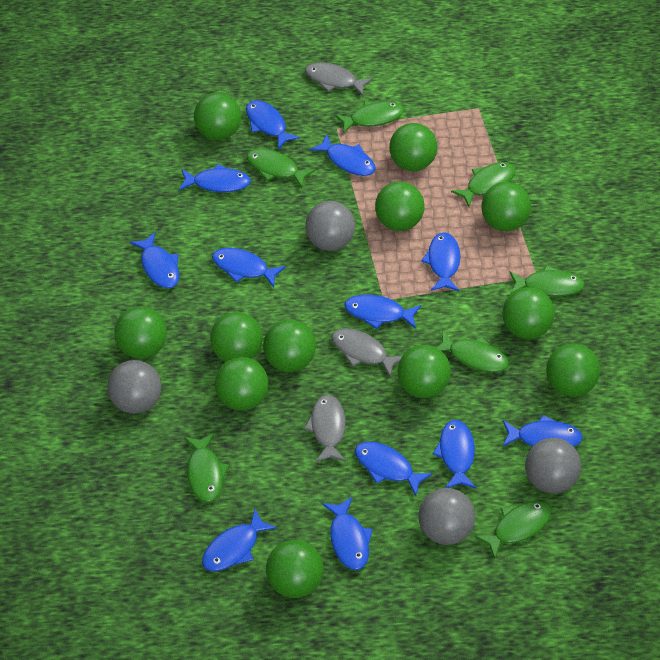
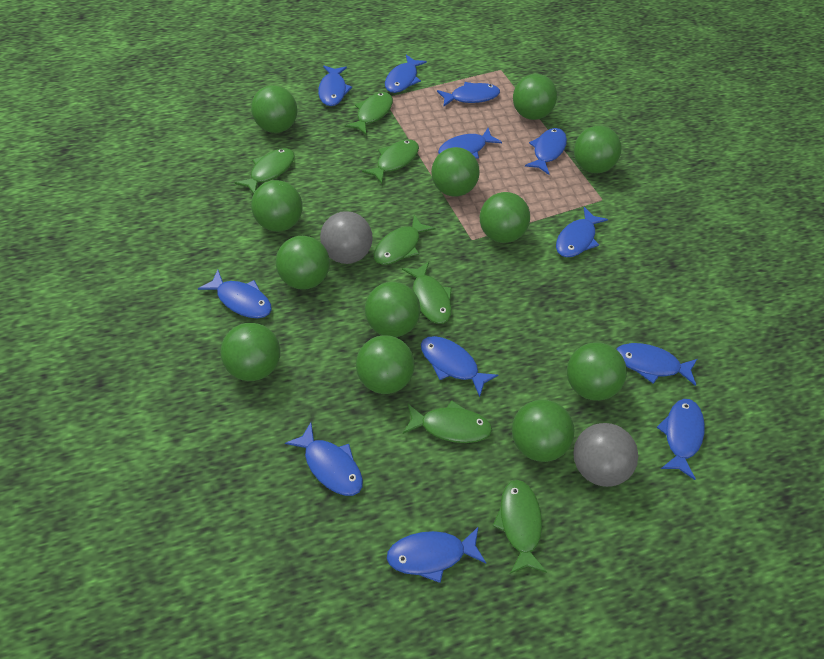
grey ball: 4 -> 2
grey fish: 3 -> 0

